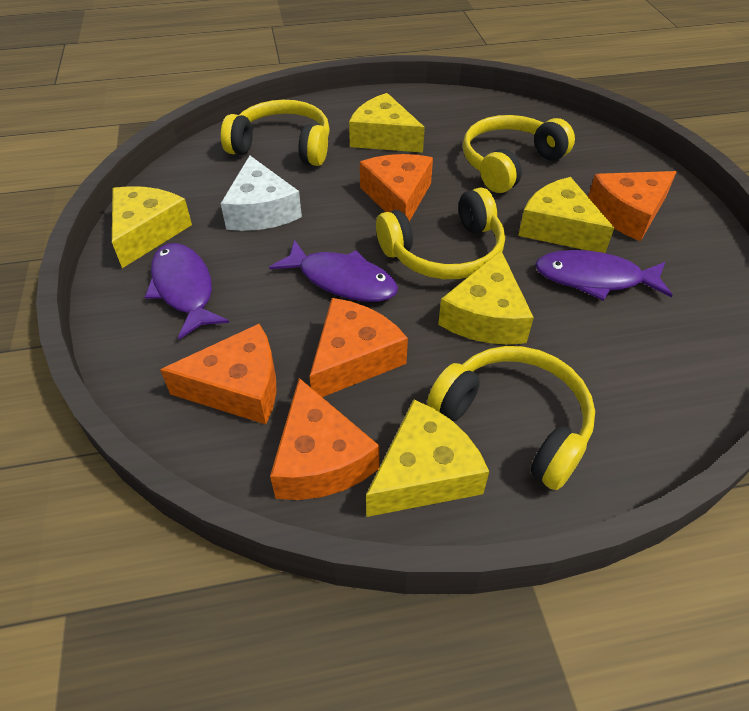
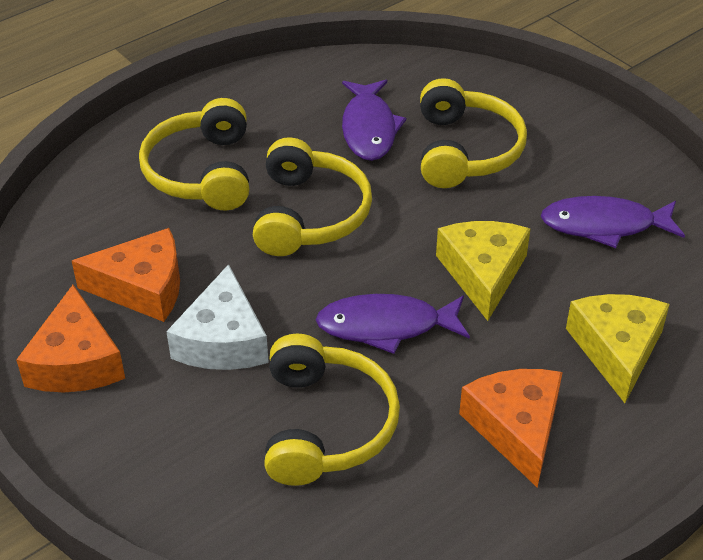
orange cheese: 5 -> 3
yellow cheese: 5 -> 2

